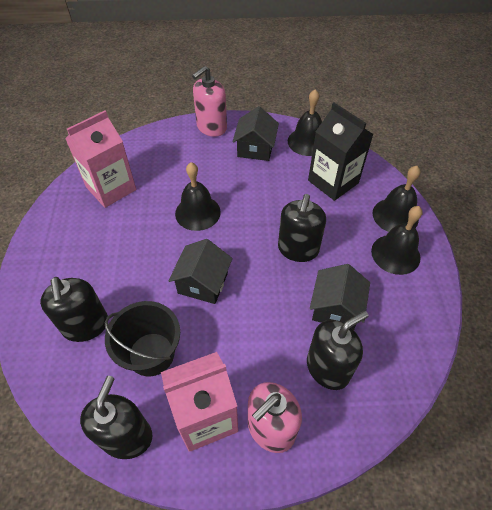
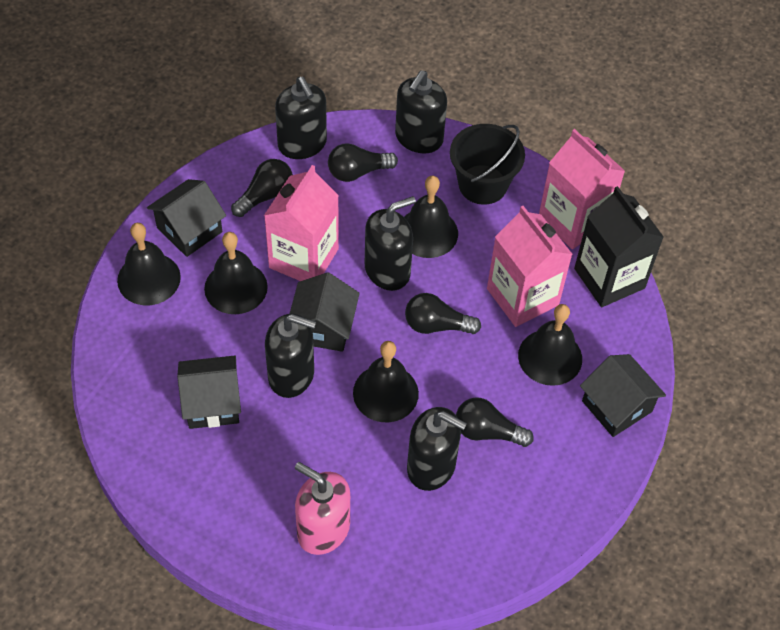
black bell: 4 -> 5
black house: 3 -> 4
black light bulb: 0 -> 4
black soap dispenser: 4 -> 5
pink carton: 2 -> 3
pink soap dispenser: 2 -> 1

